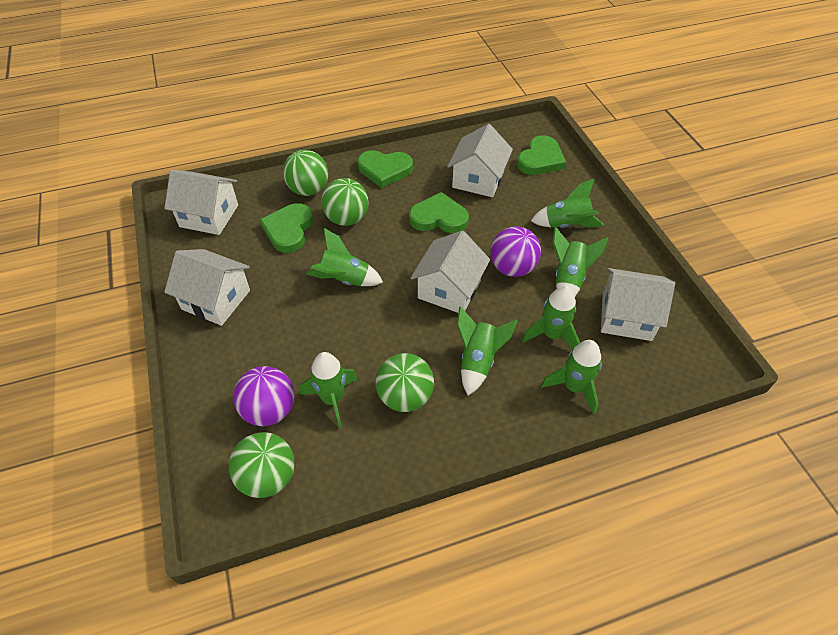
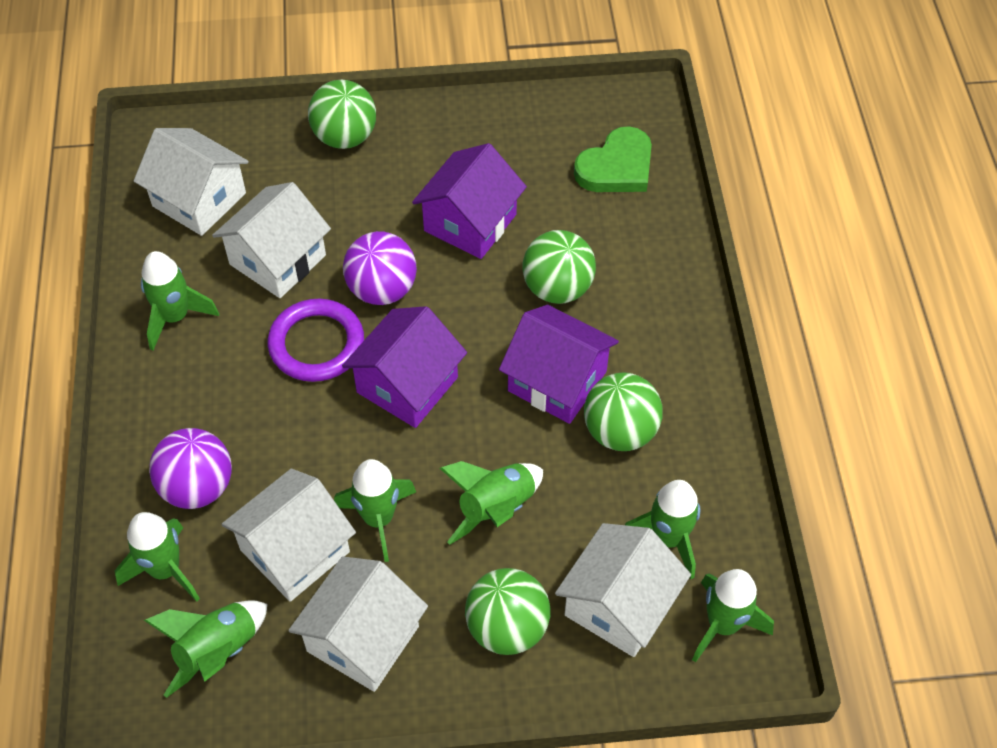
green heart: 4 -> 1
purple house: 0 -> 3
purple ring: 0 -> 1

